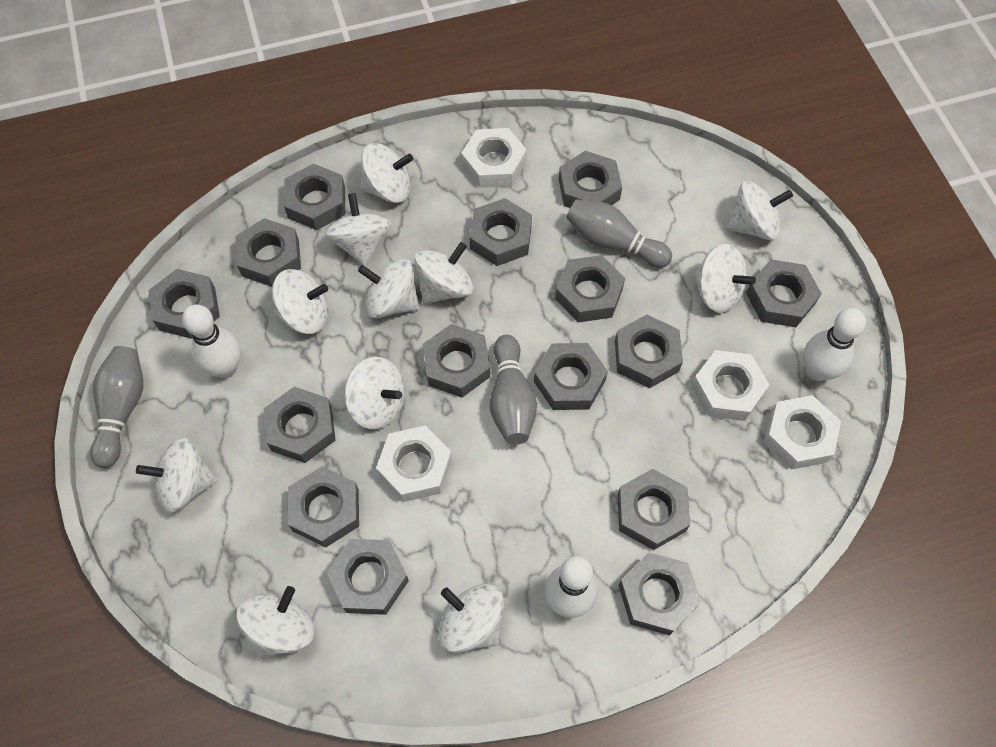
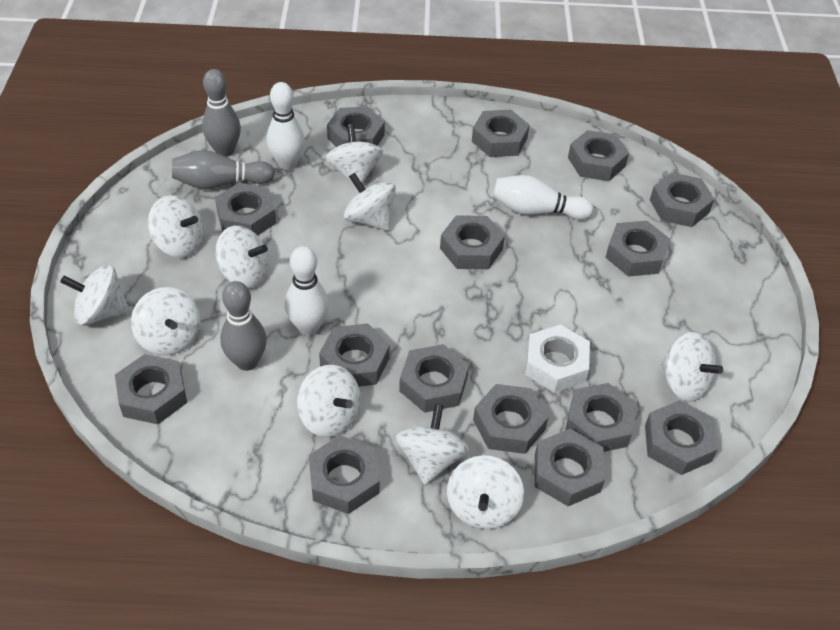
white nut: 4 -> 1
white spinning top: 11 -> 10

